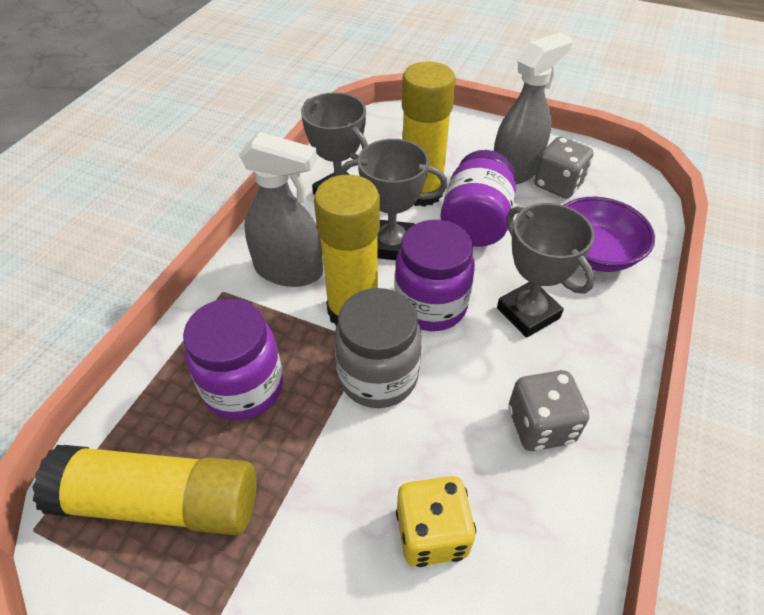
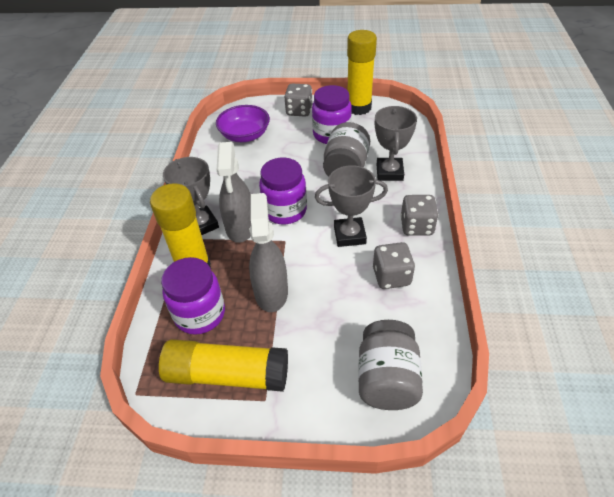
grey dice: 2 -> 3
grey jar: 1 -> 2
yellow dice: 1 -> 0

